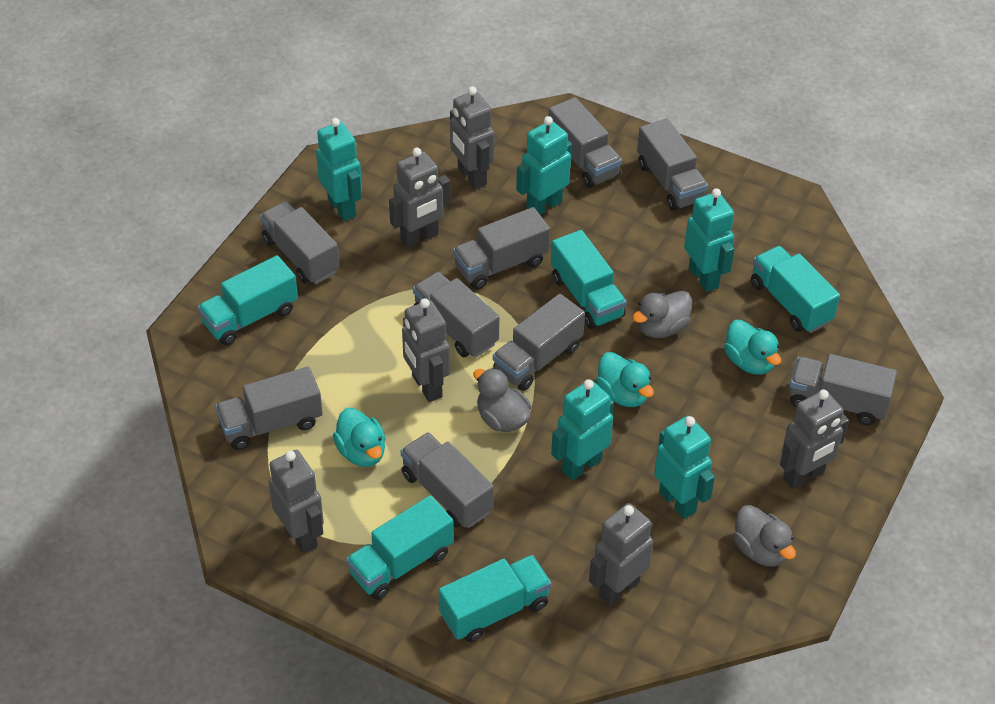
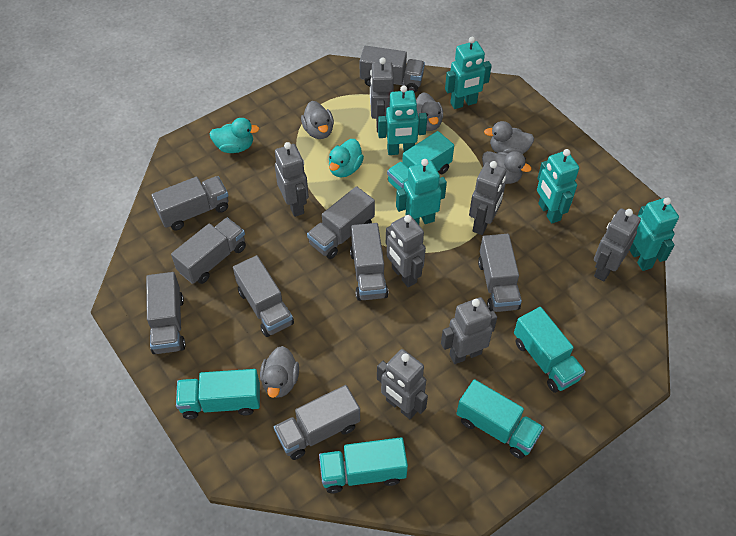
grey duck: 3 -> 5
grey robot: 6 -> 7
turquoise duck: 3 -> 2

